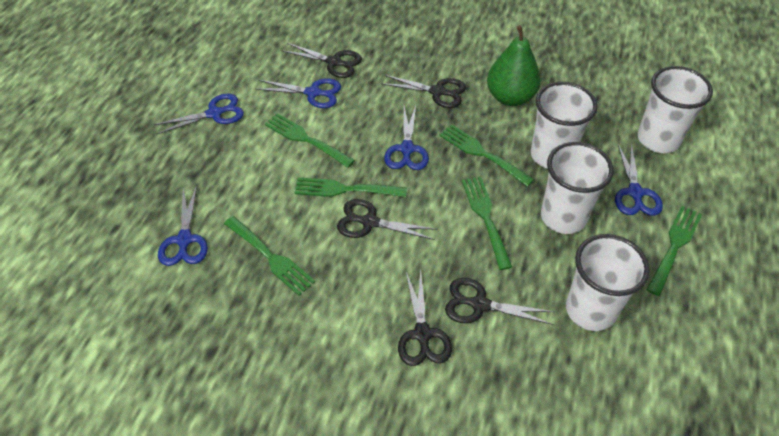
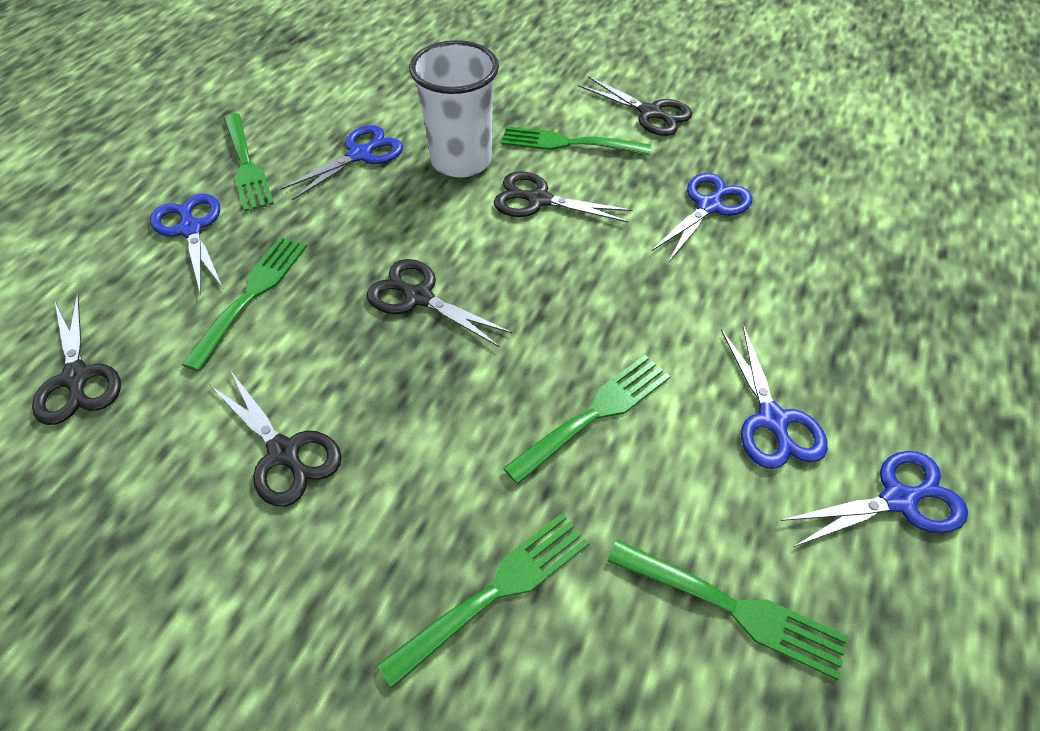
green pear: 1 -> 0
white cup: 4 -> 1

